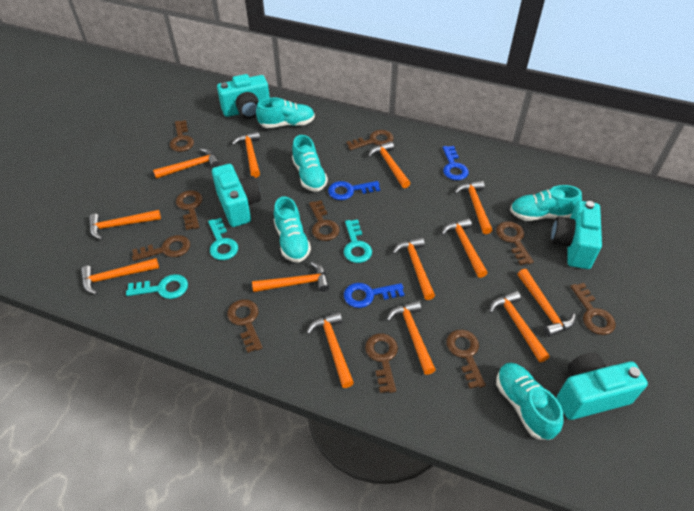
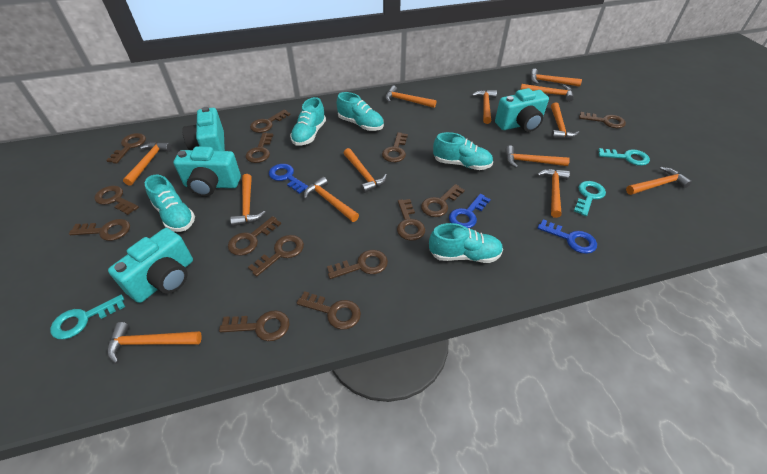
brown key: 10 -> 14

